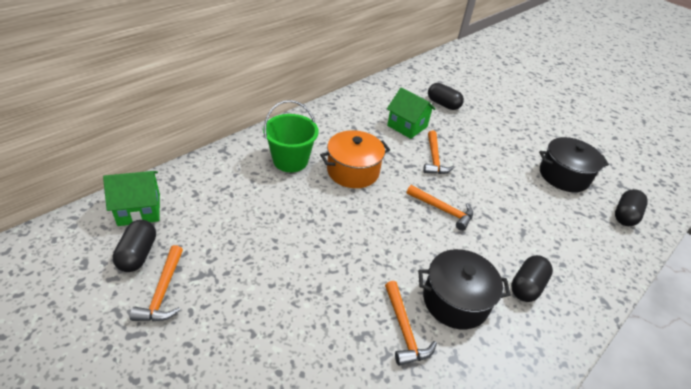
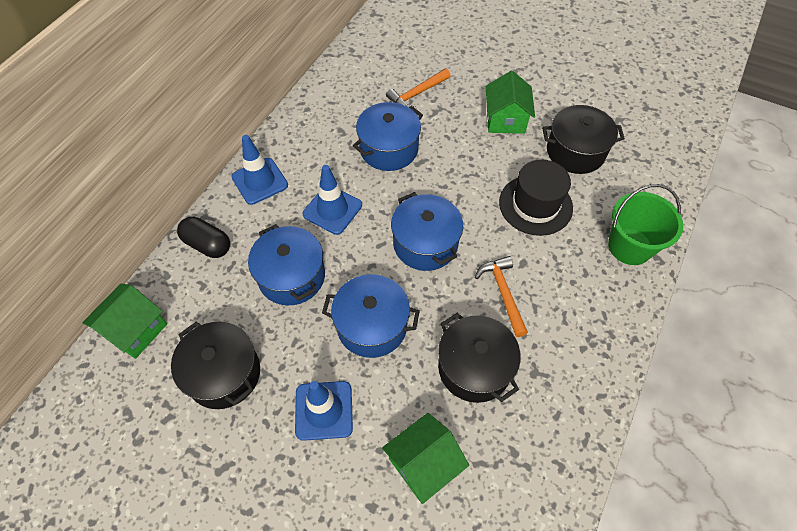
black capsule: 4 -> 1
black hat: 0 -> 1
black pot: 2 -> 3
blue pot: 0 -> 4
blue traffic cone: 0 -> 3
green house: 2 -> 3
orange hammer: 4 -> 2
orange pot: 1 -> 0

